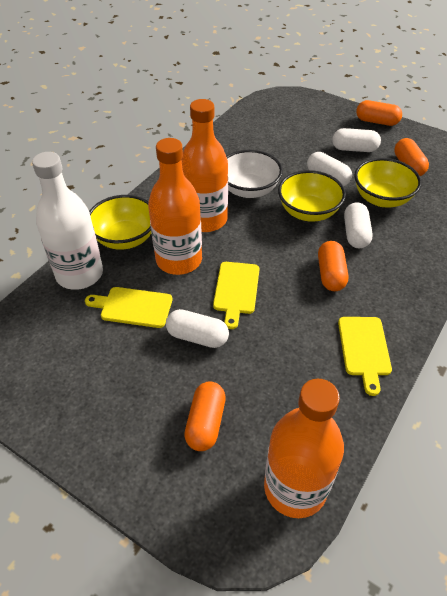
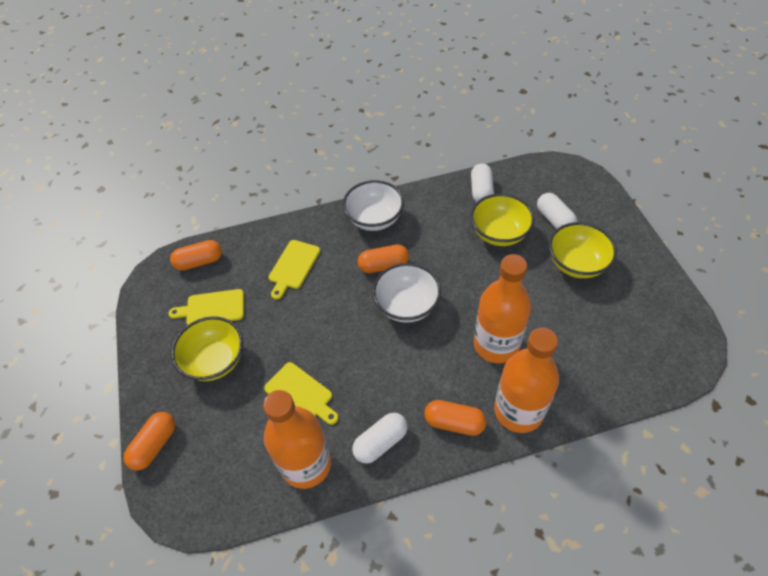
white bottle: 1 -> 0
white bowl: 1 -> 2
white capsule: 4 -> 3

